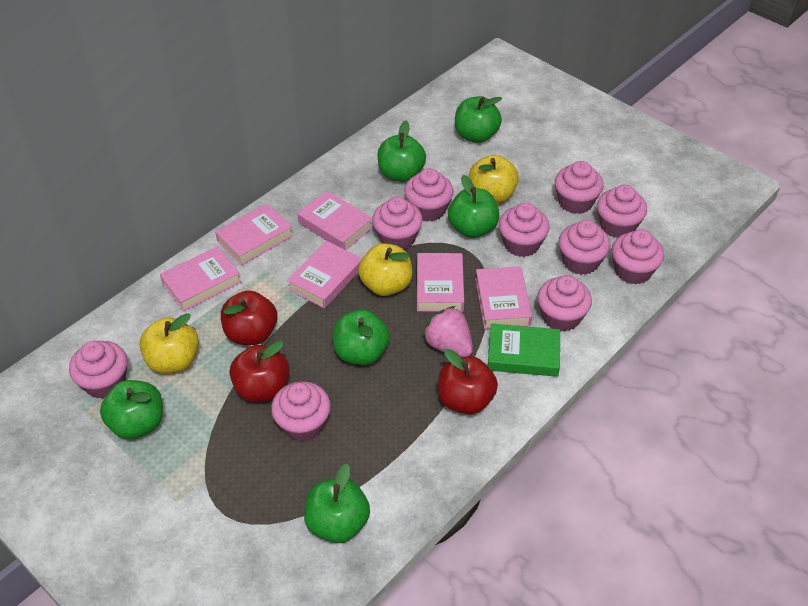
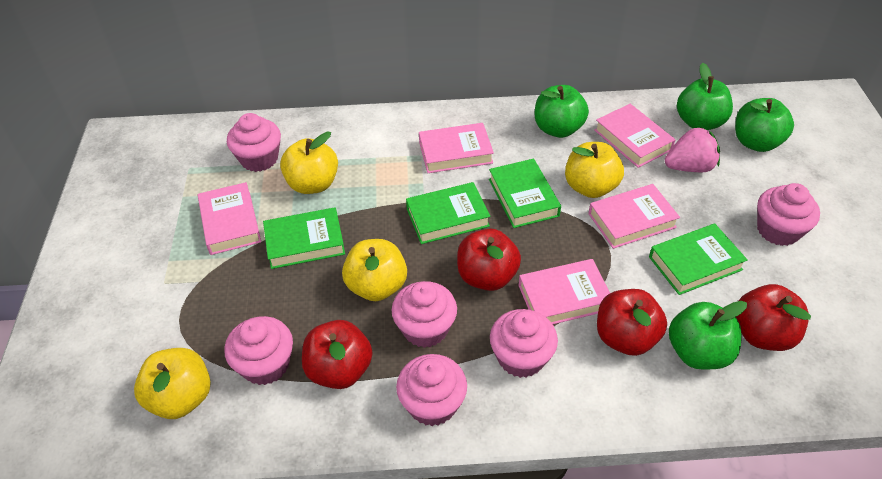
green apple: 6 -> 4
green book: 1 -> 4
pink book: 6 -> 5
pink cupcake: 10 -> 6
red apple: 3 -> 4
yellow apple: 3 -> 4

